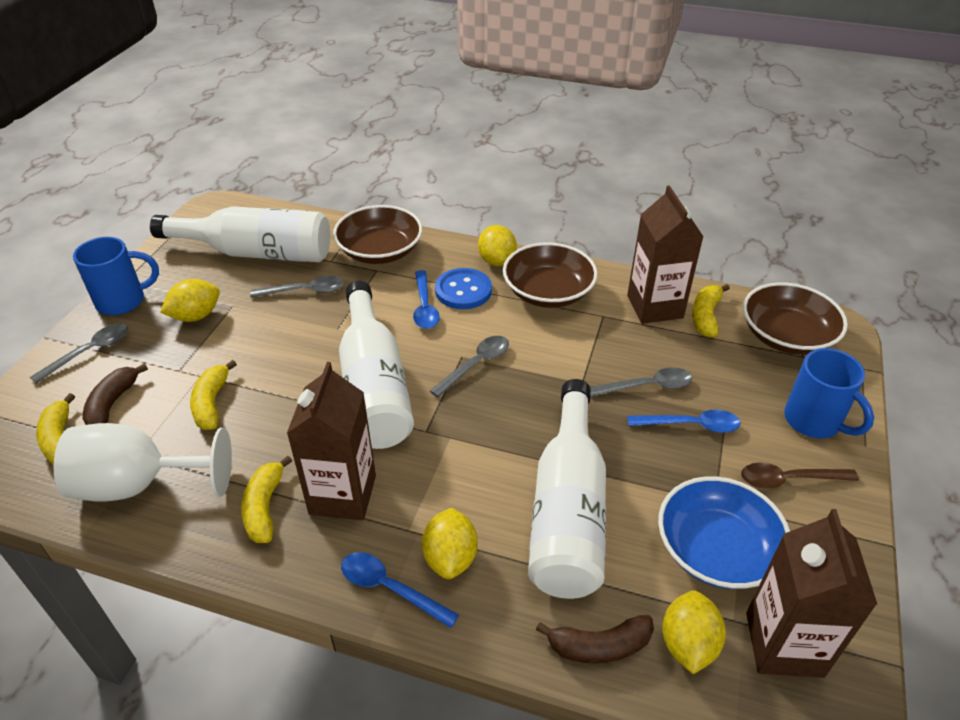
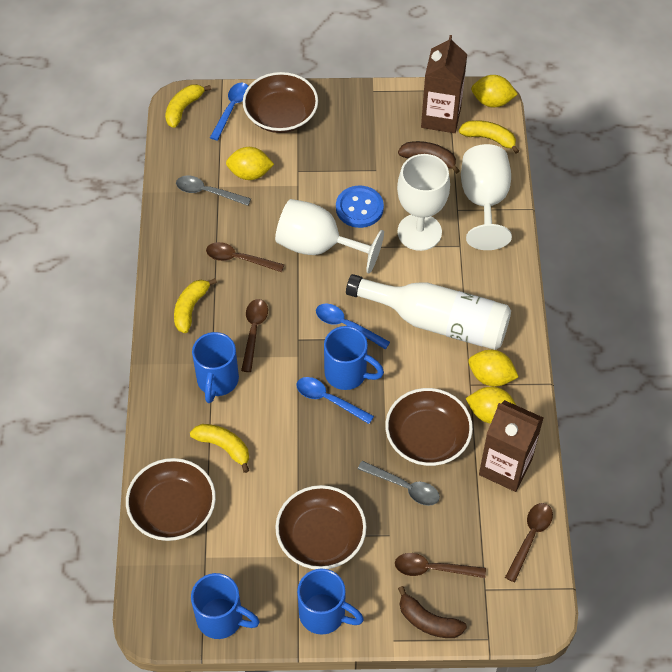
blue bowl: 1 -> 0
blue mug: 2 -> 4
brown bowl: 3 -> 4
brown carton: 3 -> 2
brown spoon: 1 -> 4
grey spoon: 4 -> 2
white bottle: 3 -> 1
white goblet: 1 -> 3

